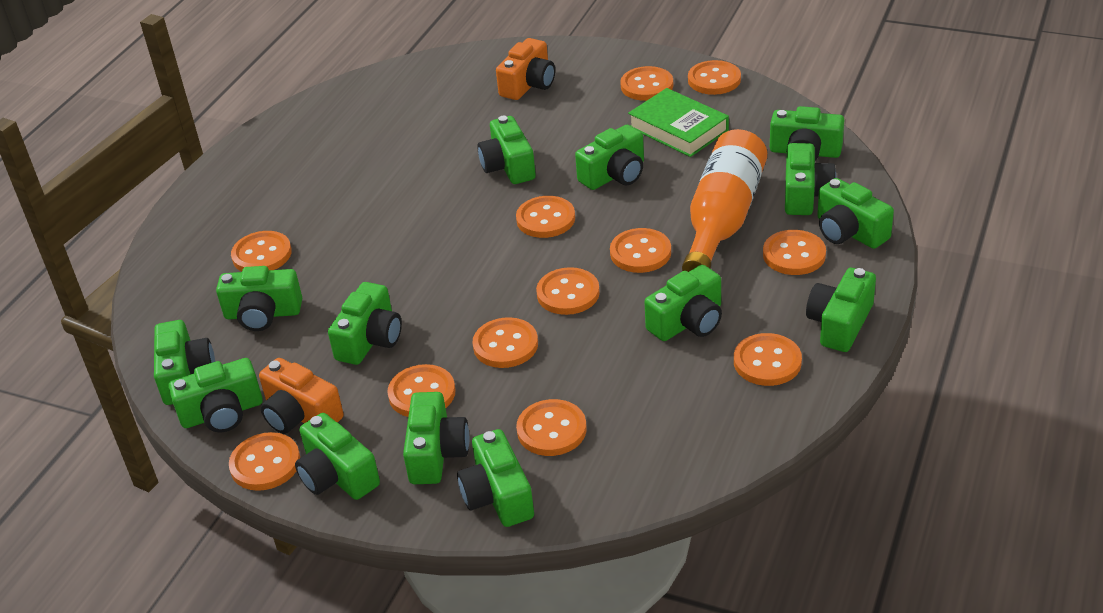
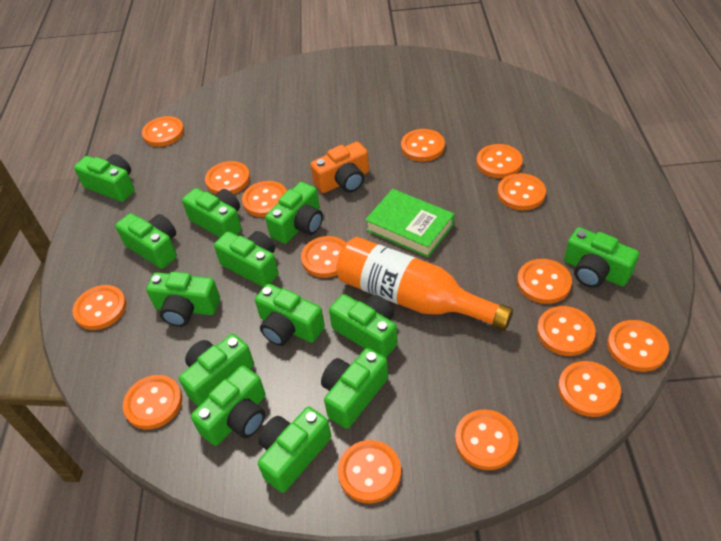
green camera: 14 -> 13
orange button: 12 -> 15
orange camera: 2 -> 1

